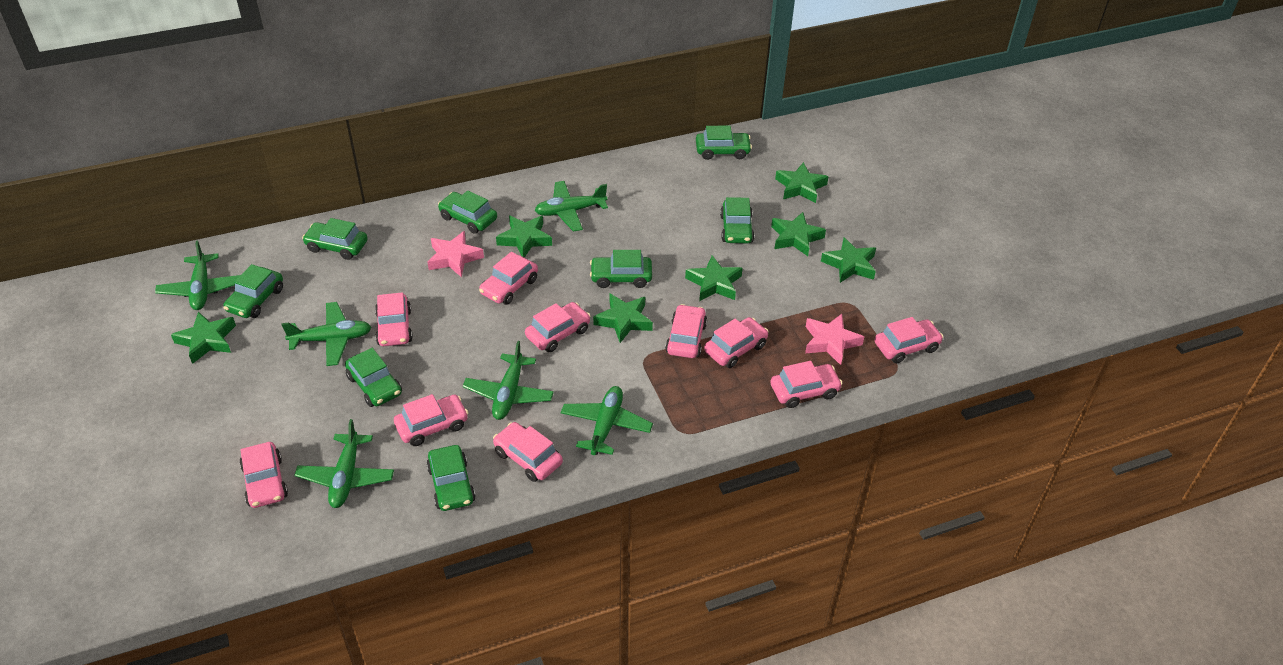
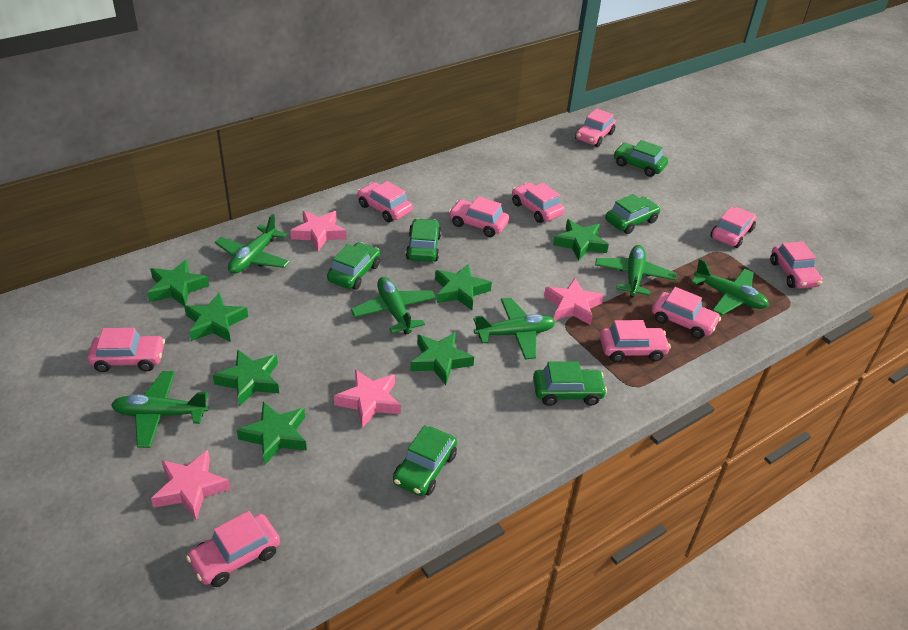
green car: 8 -> 6
pink star: 2 -> 4

